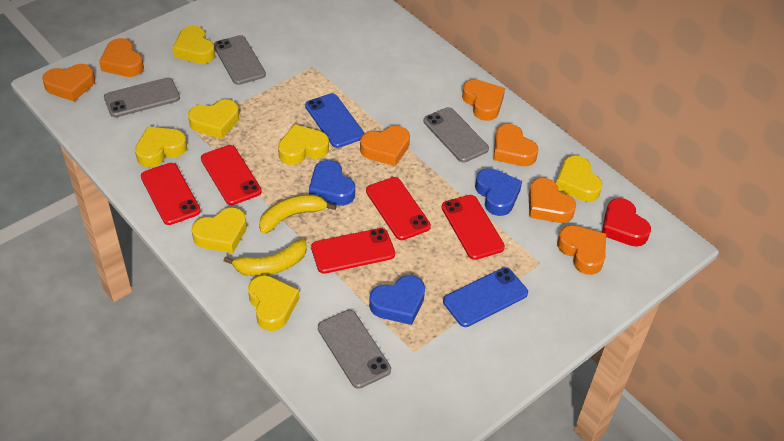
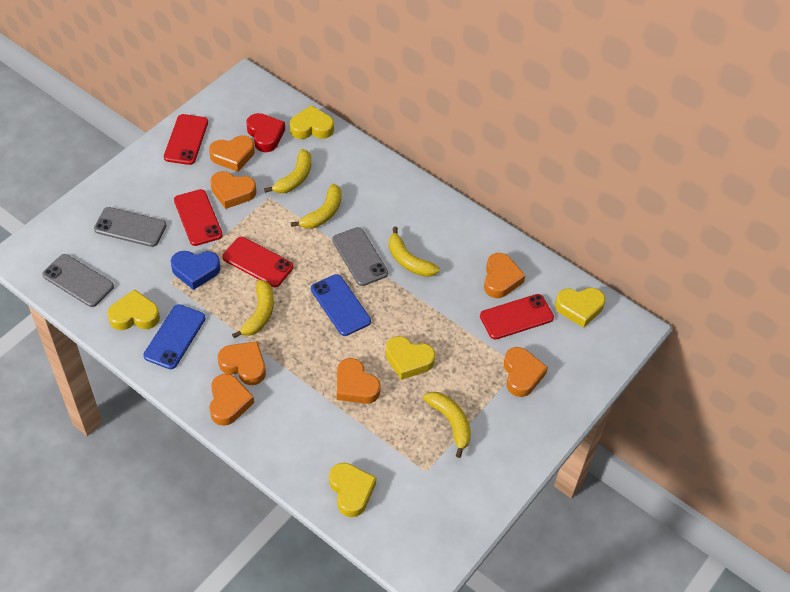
blue heart: 3 -> 1
grey phone: 4 -> 3
red phone: 5 -> 4
yellow banana: 2 -> 5
yellow heart: 7 -> 5

